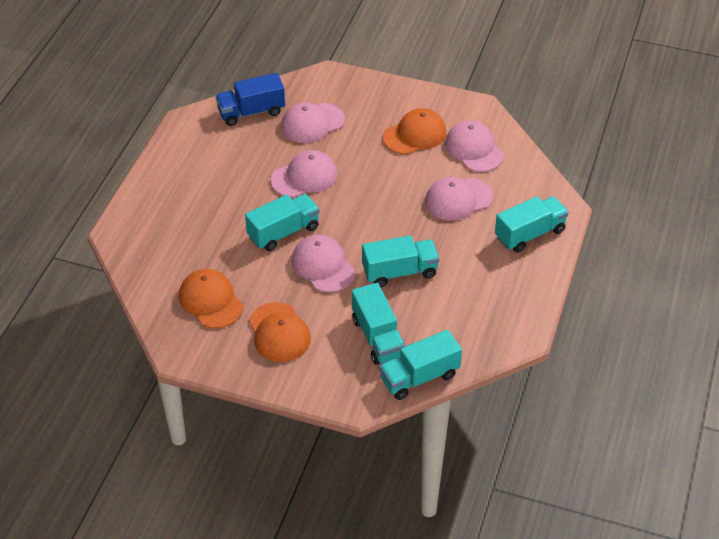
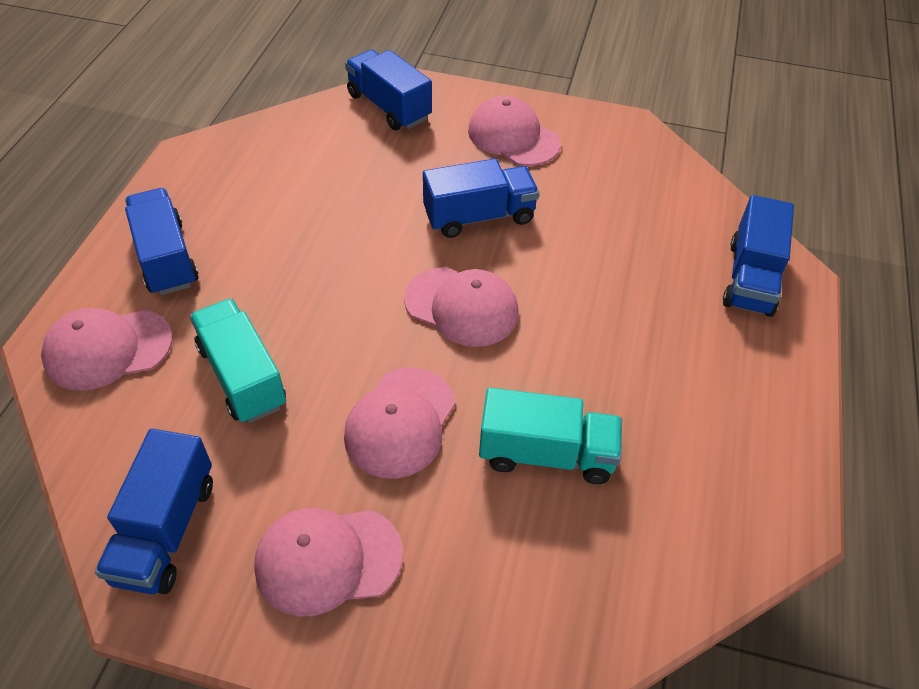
blue truck: 1 -> 5
orange cap: 3 -> 0
turquoise truck: 5 -> 2

